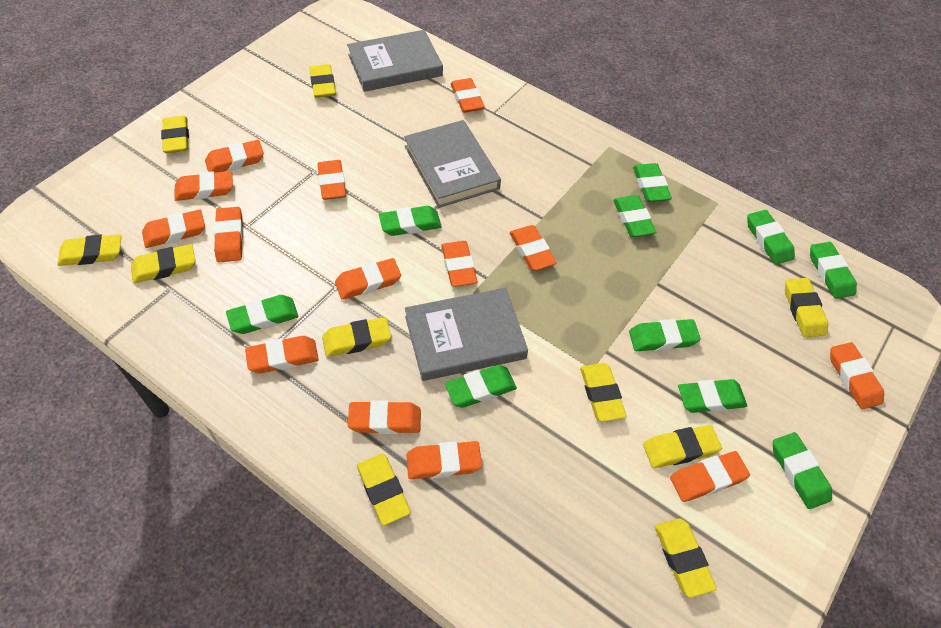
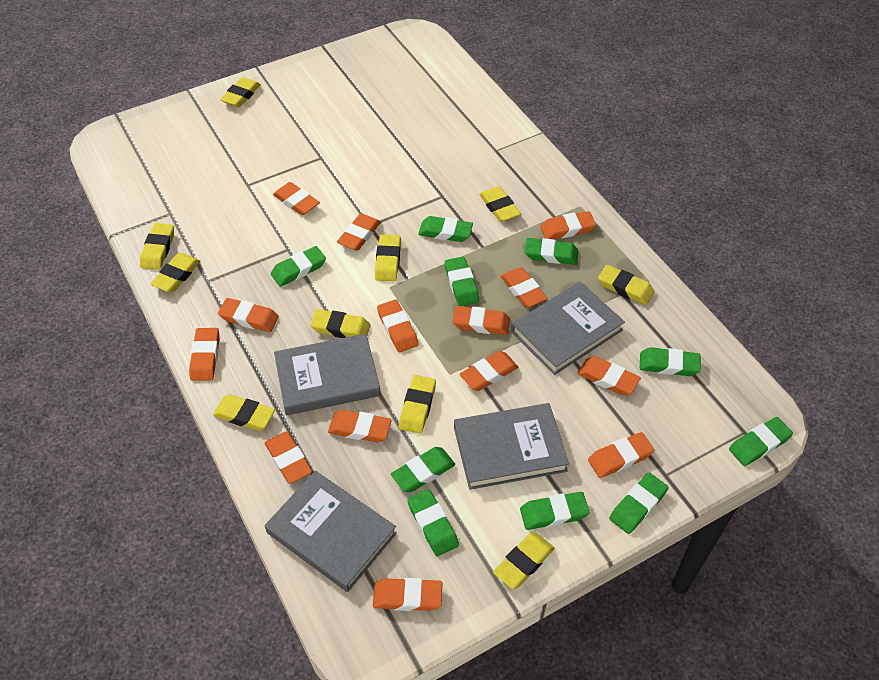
grey book: 3 -> 4

